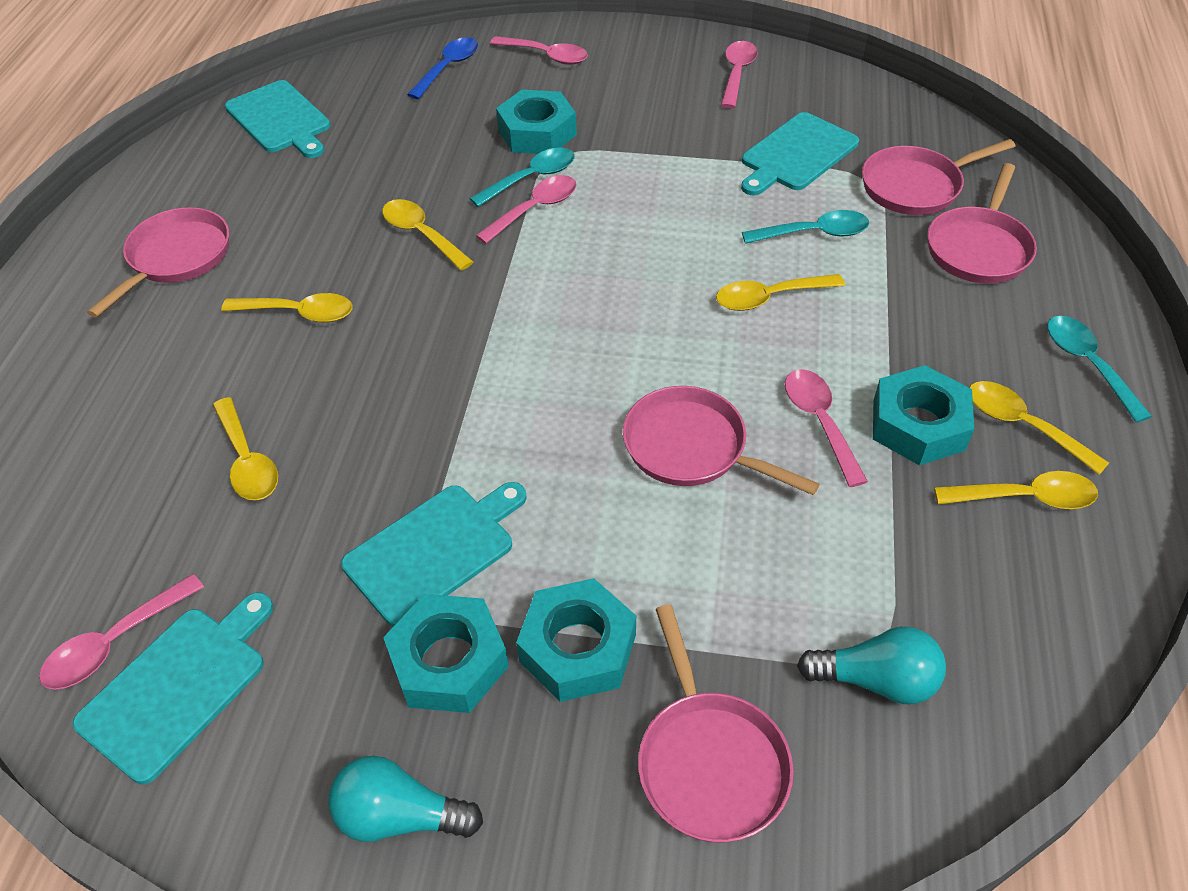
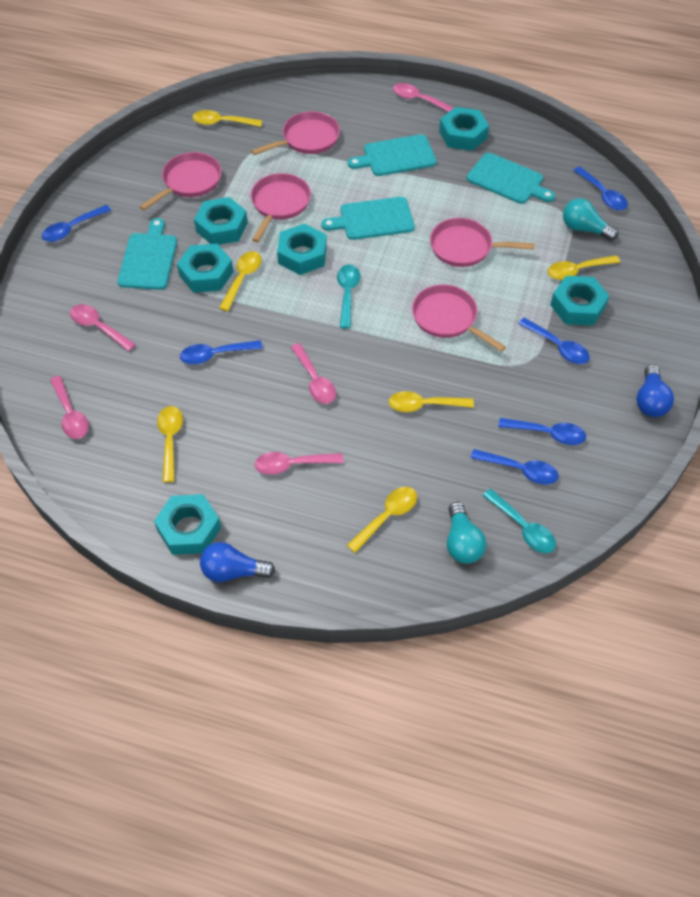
blue light bulb: 0 -> 2
blue spoon: 1 -> 6
turquoise nut: 4 -> 6
turquoise spoon: 3 -> 2

